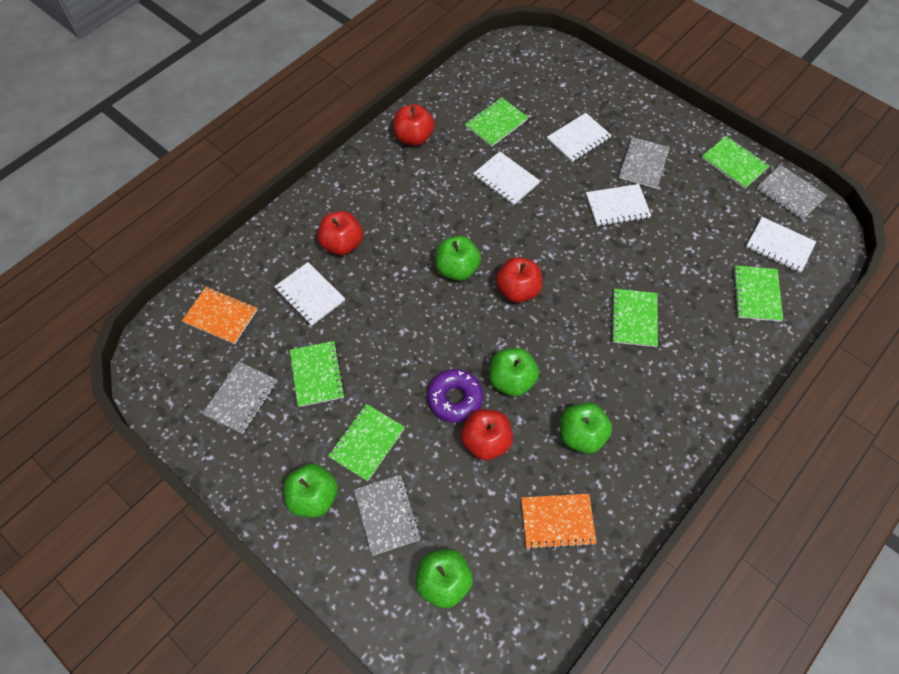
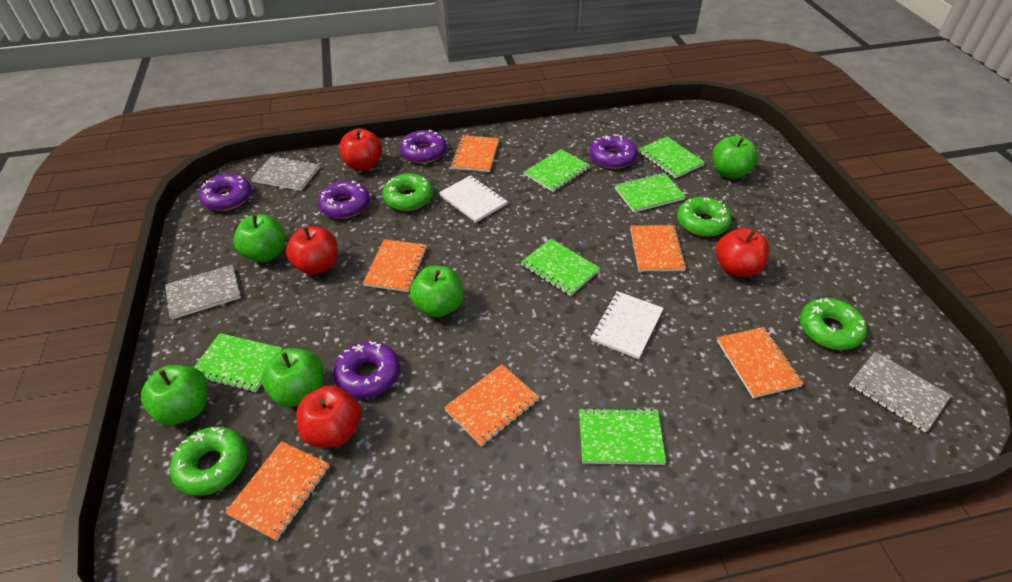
green donut: 0 -> 4
grey notebook: 4 -> 3
orange notebook: 2 -> 6
purple donut: 1 -> 5
white notebook: 5 -> 2

